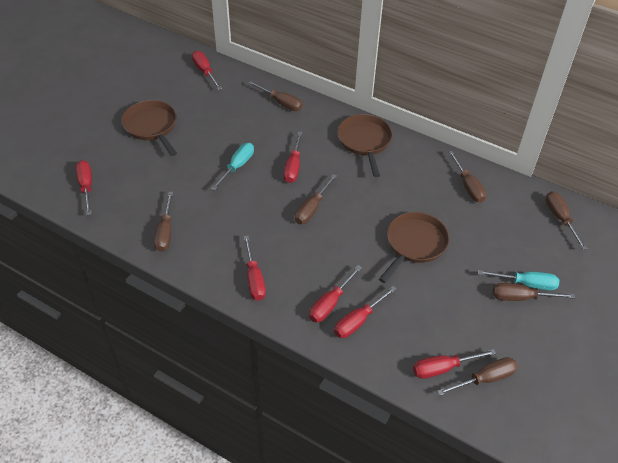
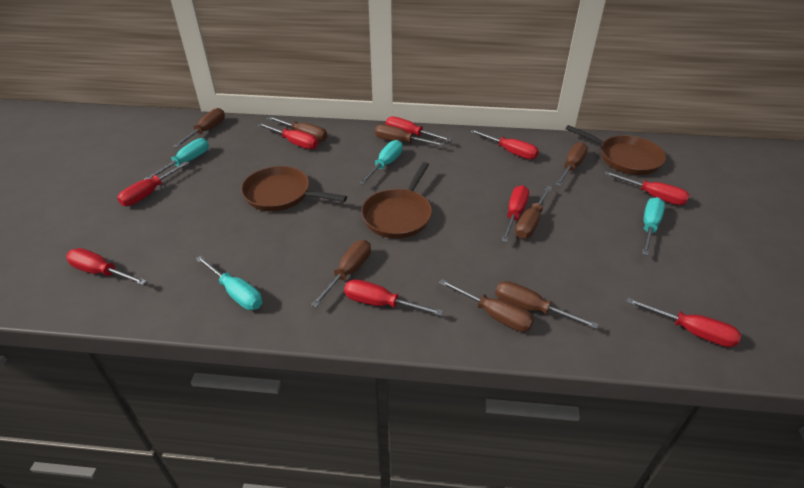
brown screwdriver: 7 -> 8
red screwdriver: 7 -> 9
turquoise screwdriver: 2 -> 4

